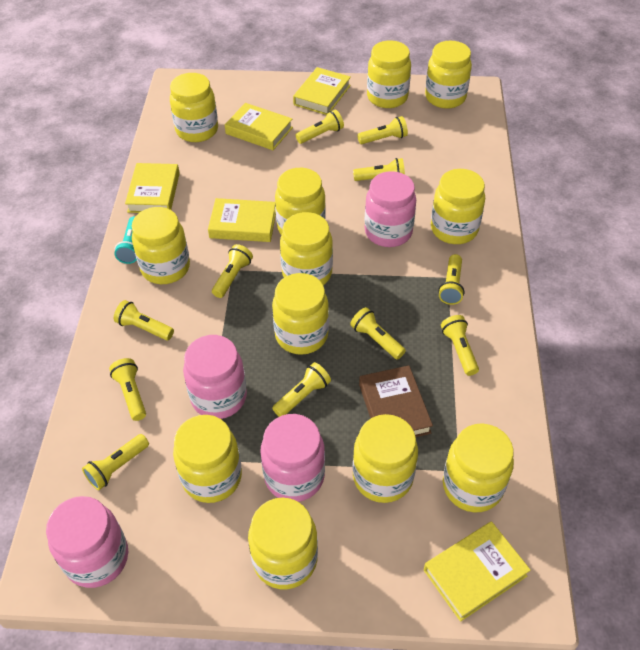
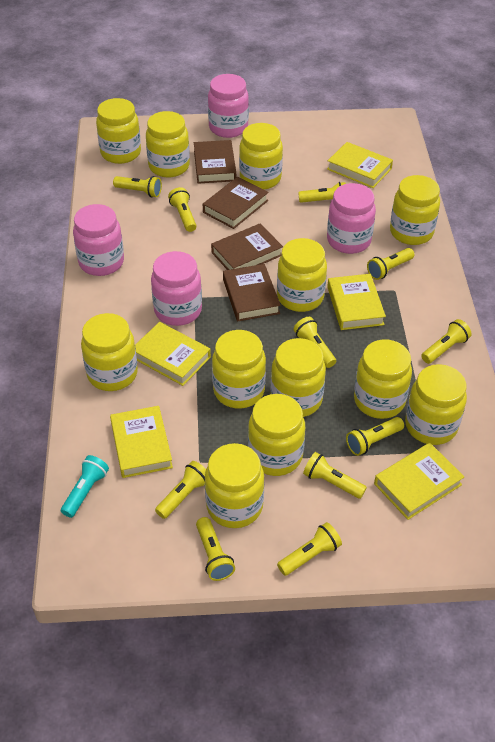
brown book: 1 -> 4

